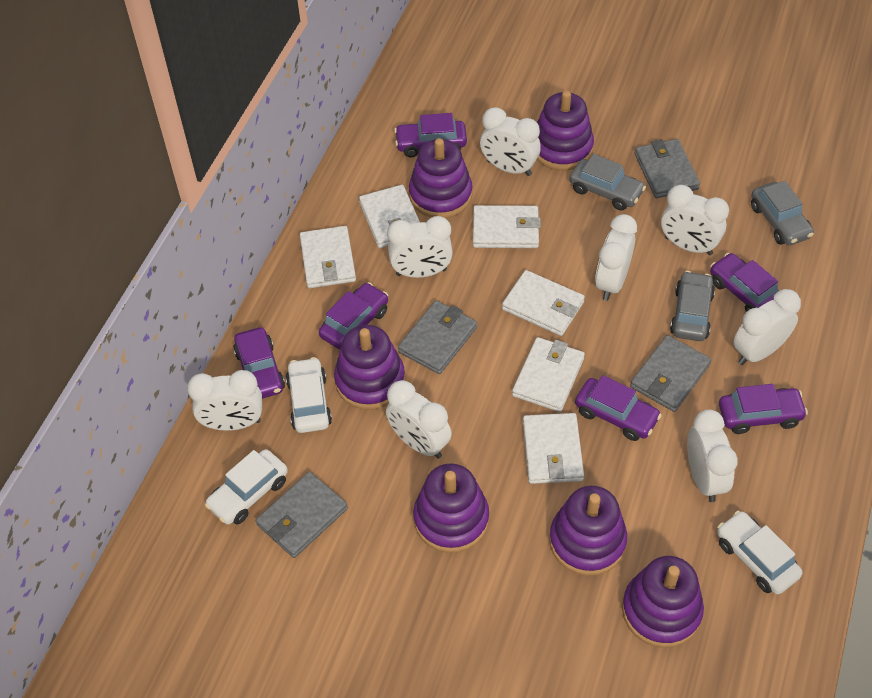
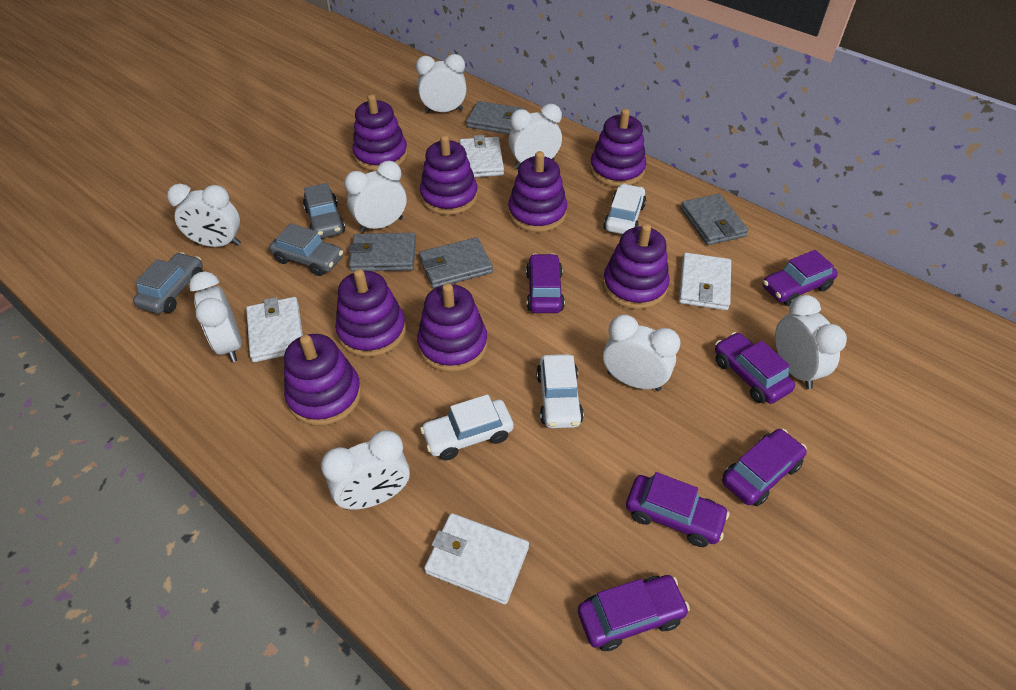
purple stacking toy: 6 -> 8
white wallet: 6 -> 4

